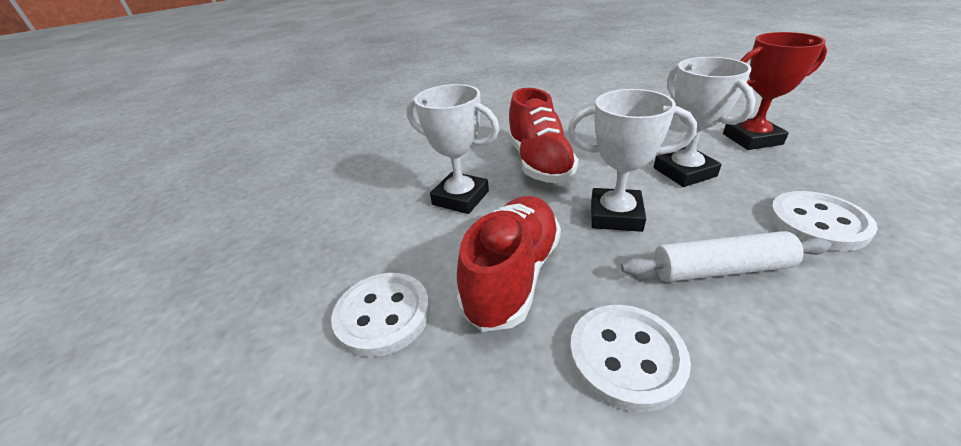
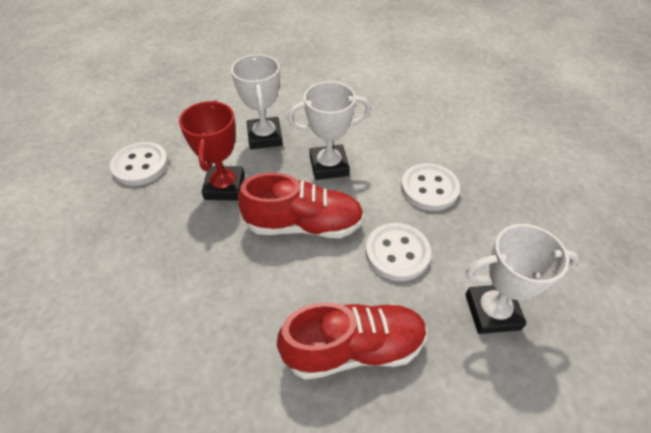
white rolling pin: 1 -> 0

